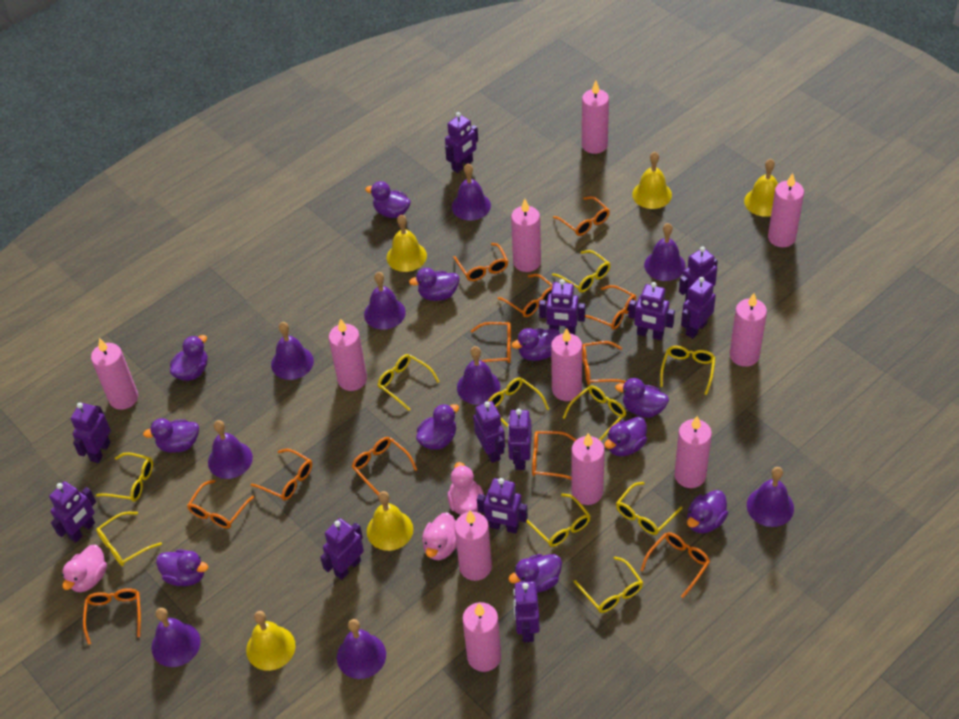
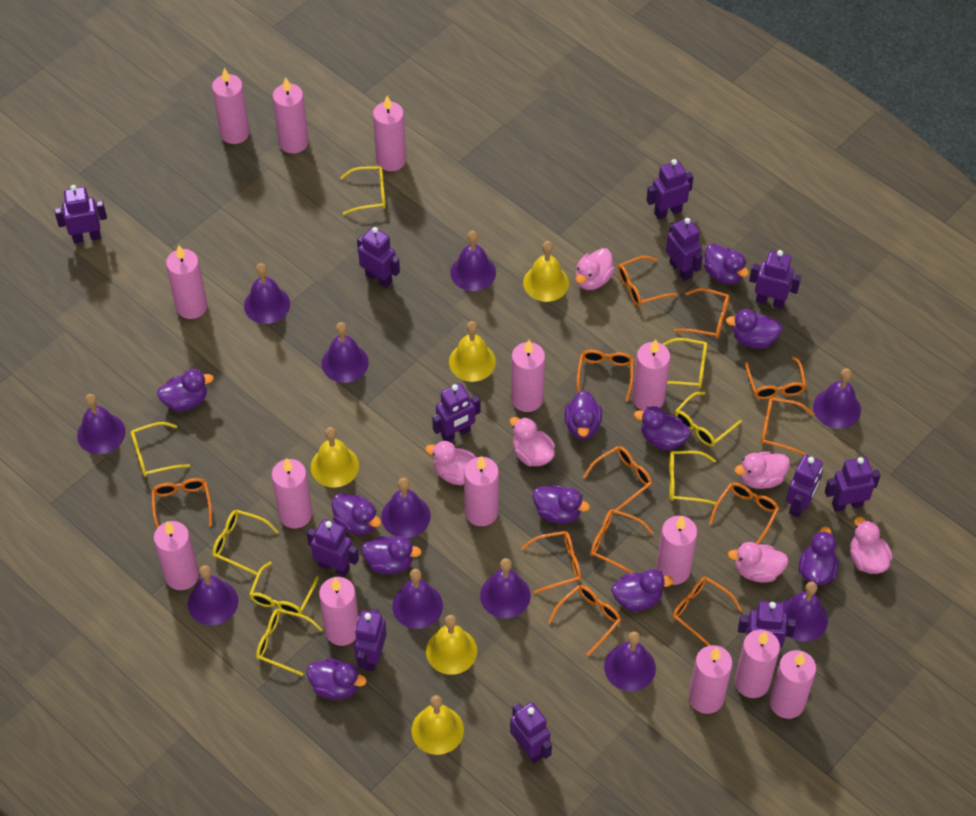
pink candle: 11 -> 14
pink duck: 3 -> 6
purple bell: 9 -> 11
yellow glasses: 10 -> 8

